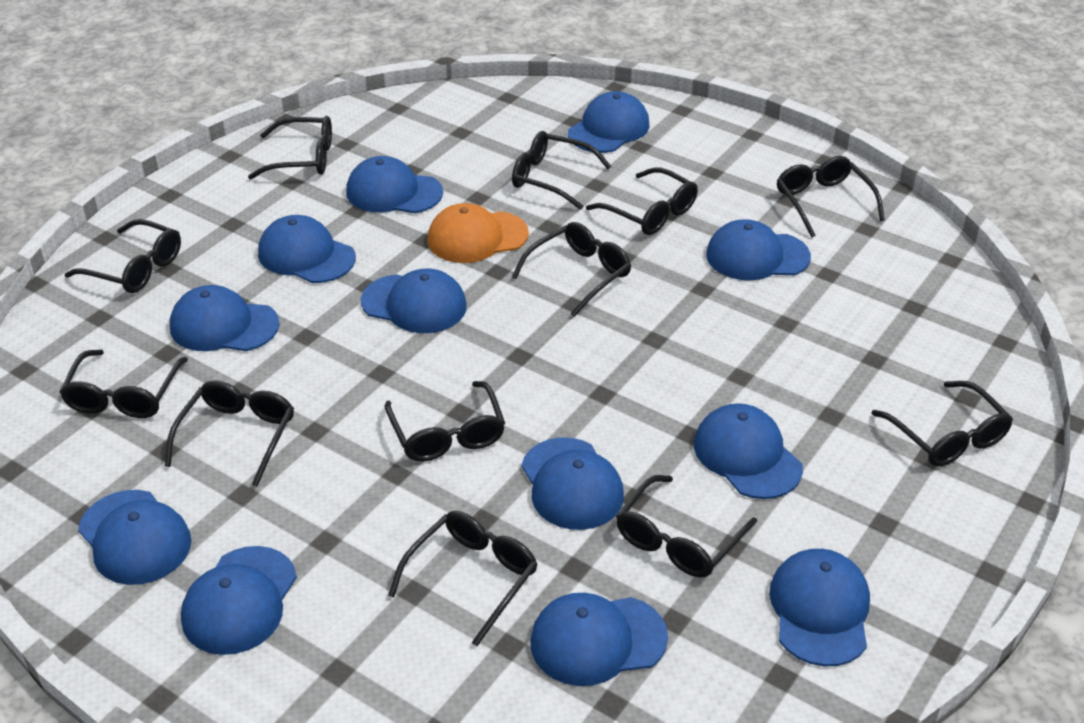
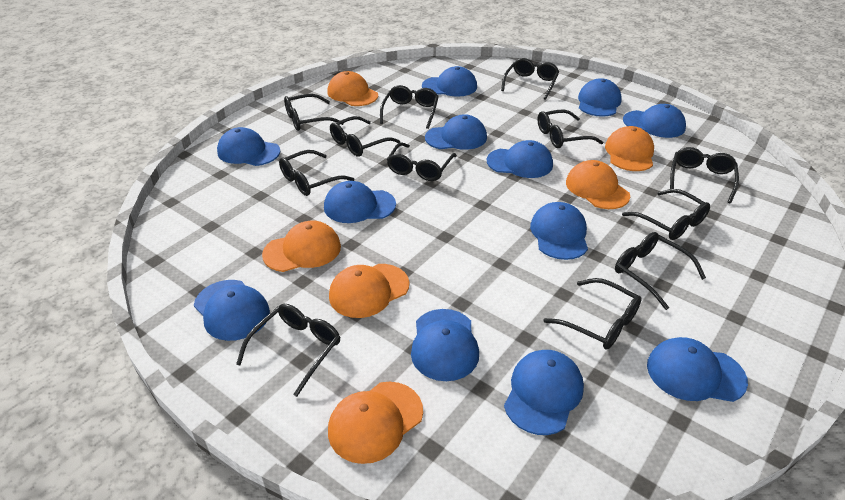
orange cap: 1 -> 6

